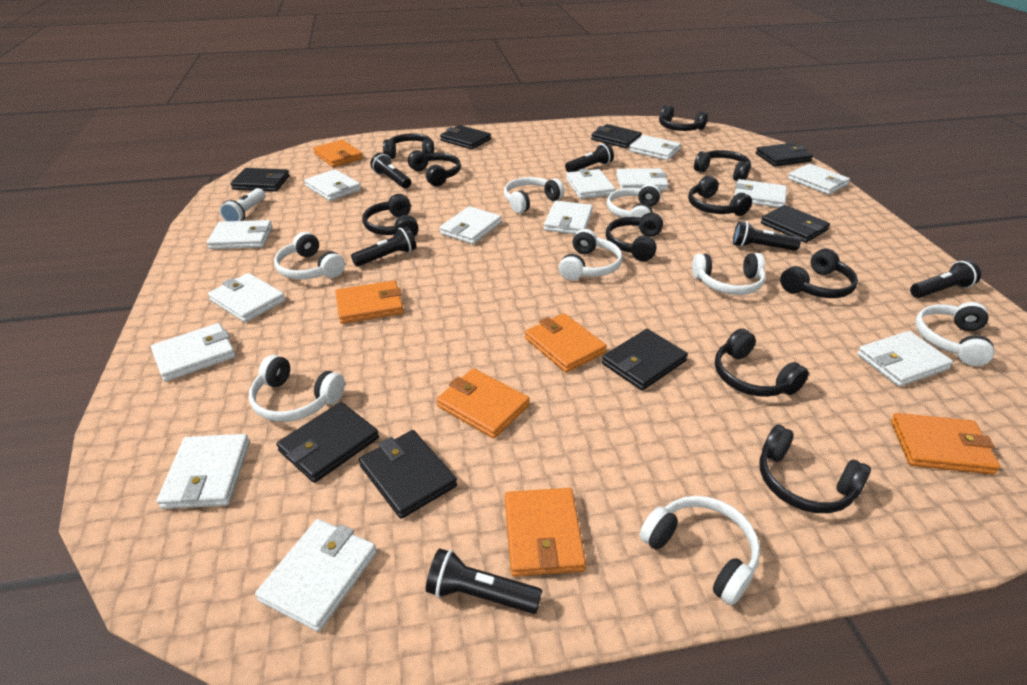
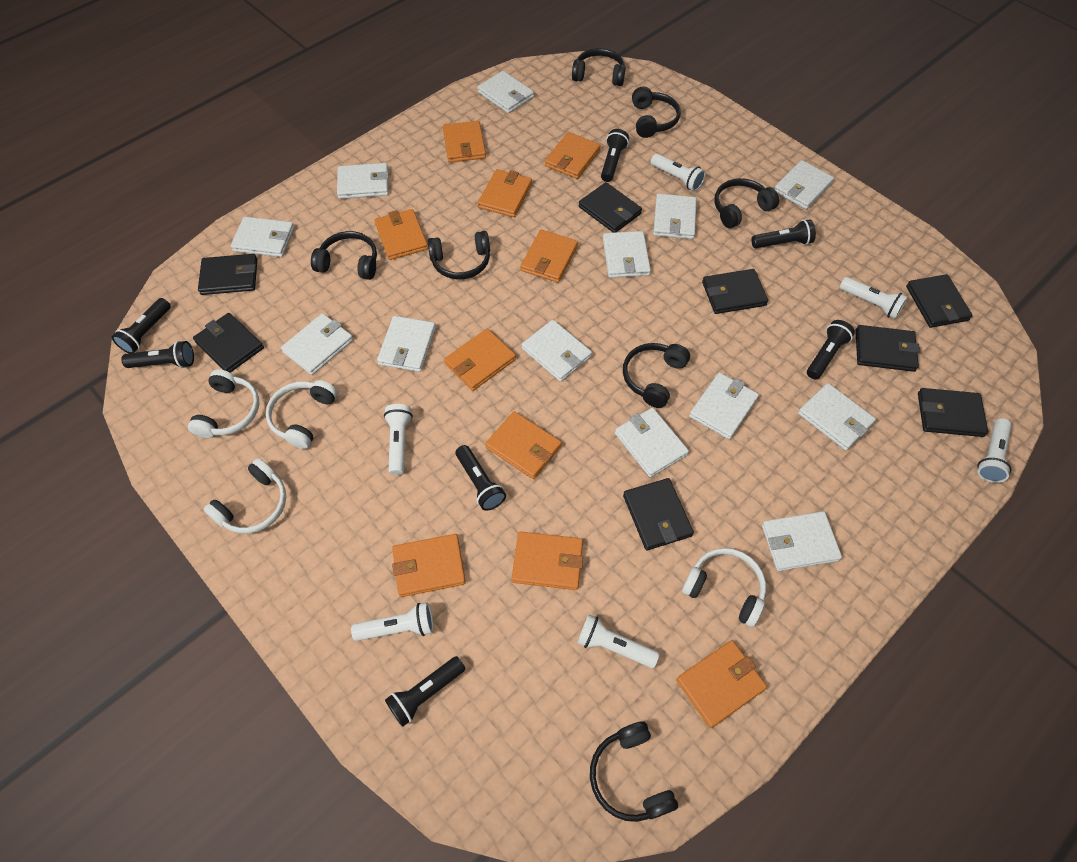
black flashlight: 6 -> 7
black headphones: 10 -> 7
orange wallet: 6 -> 10
white flashlight: 1 -> 6
white headphones: 8 -> 4
white wallet: 14 -> 13

